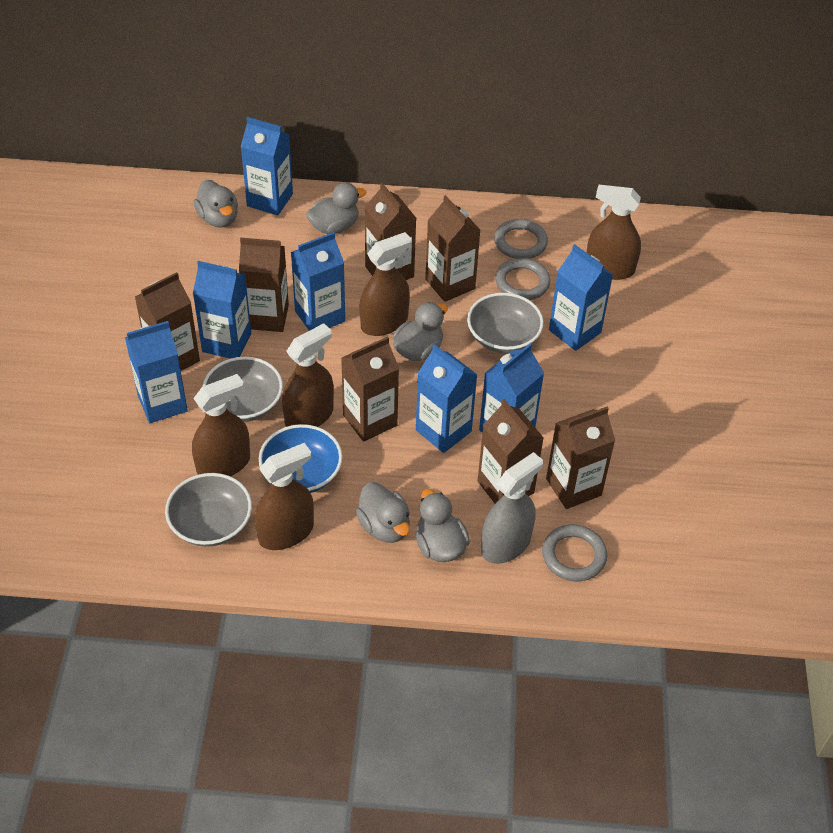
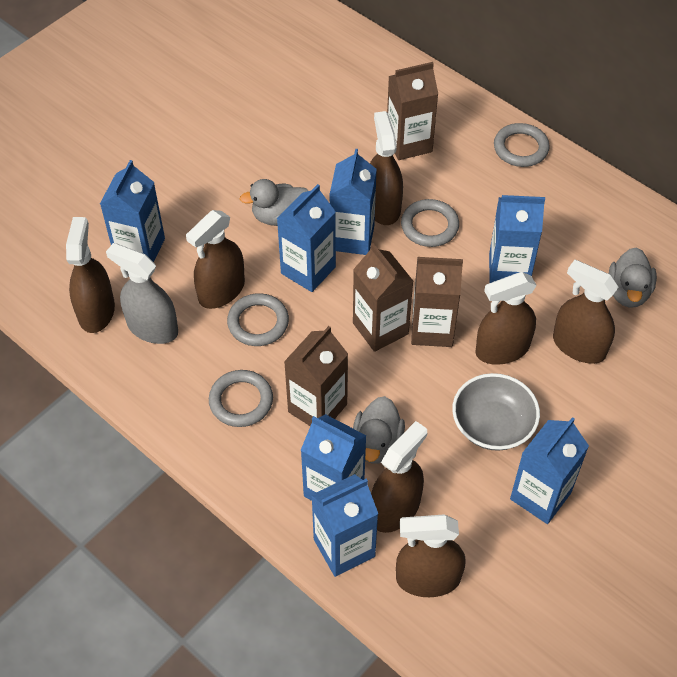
blue bowl: 1 -> 0
brown carton: 7 -> 4
brown spray bottle: 5 -> 7
grey bowl: 3 -> 1
grey duck: 5 -> 3
grey ring: 3 -> 4

